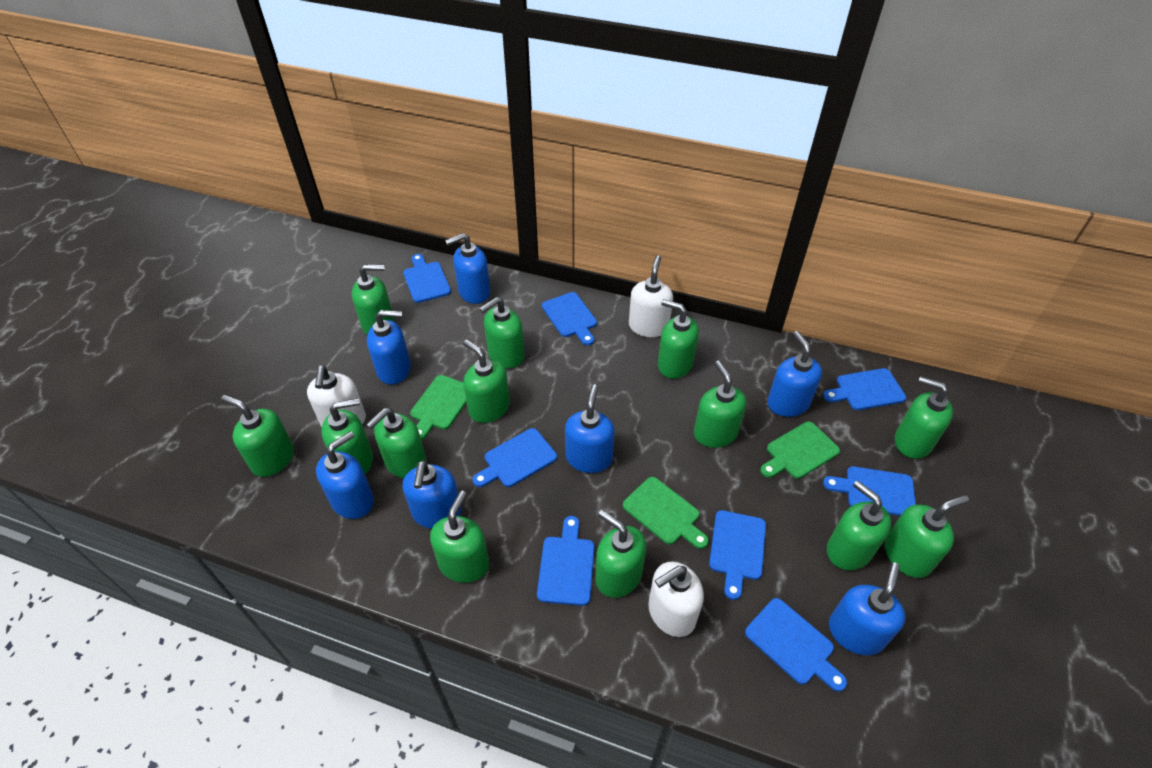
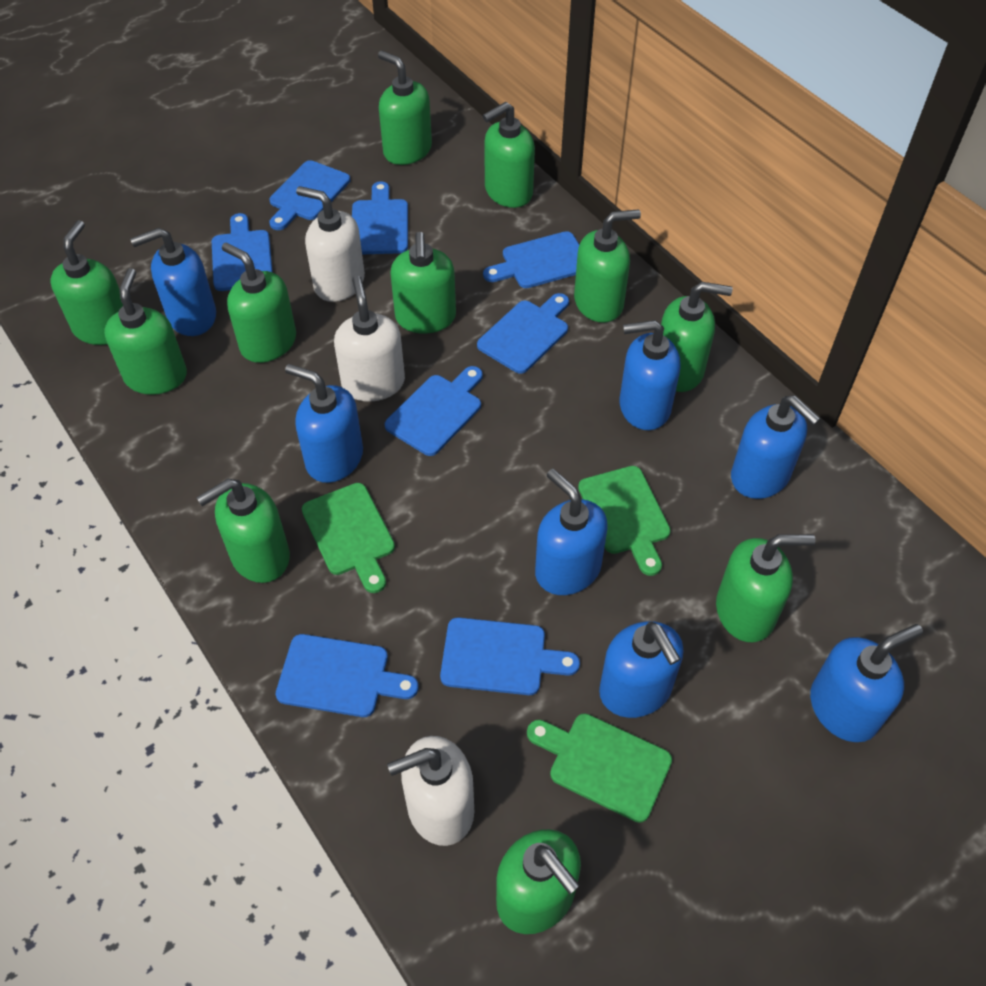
green soap dispenser: 13 -> 11

